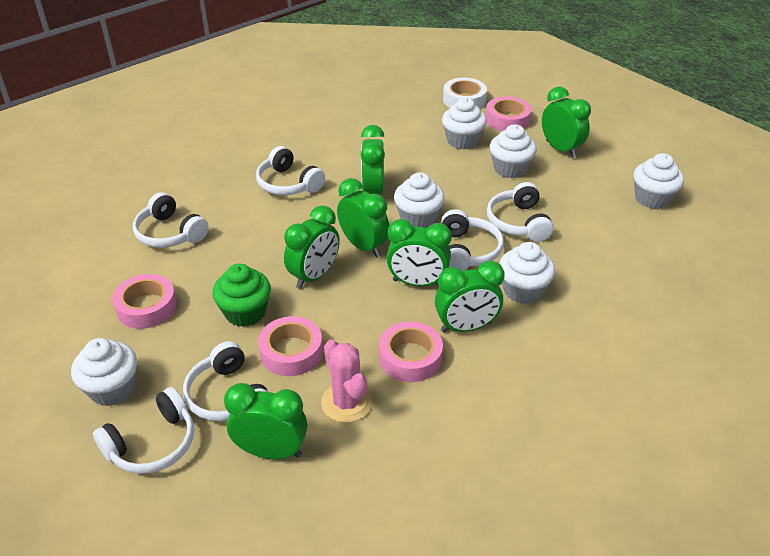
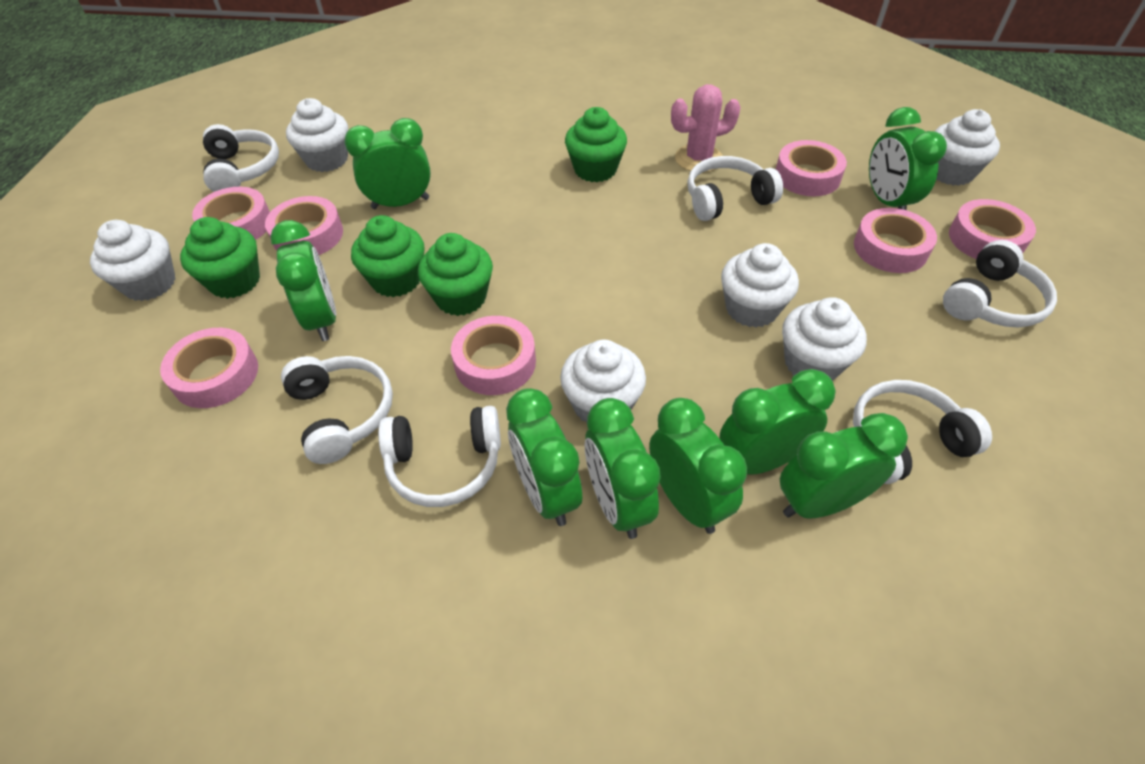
green clock: 7 -> 8
green cupcake: 1 -> 4
pink tape: 4 -> 7
white tape: 1 -> 0

